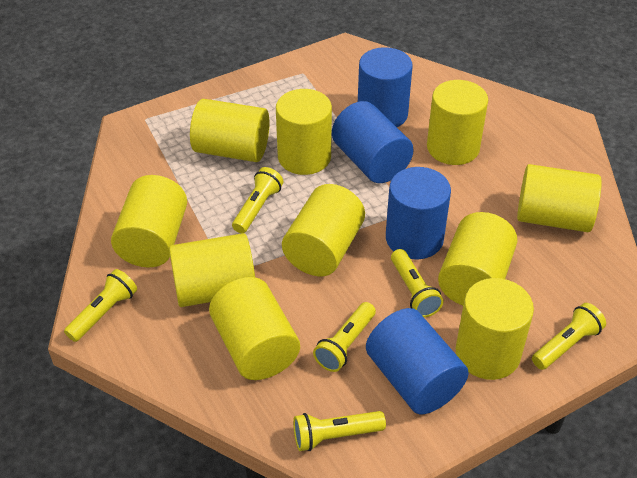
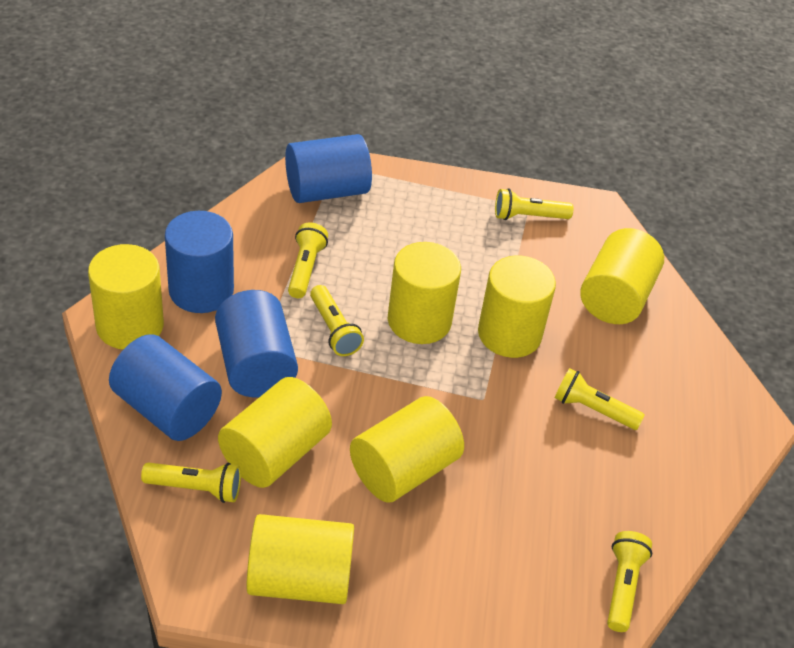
yellow cylinder: 10 -> 7

